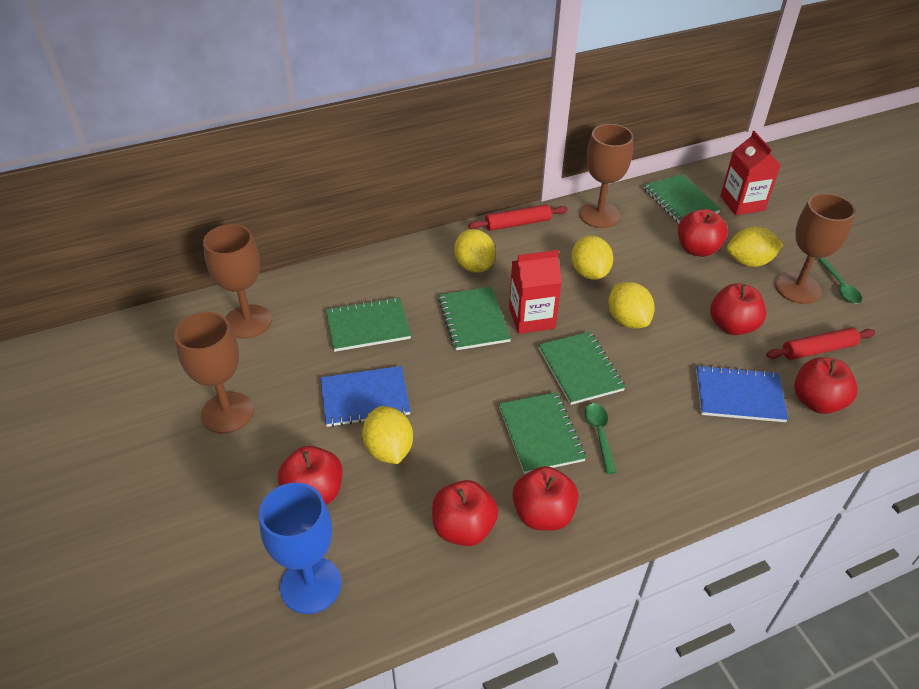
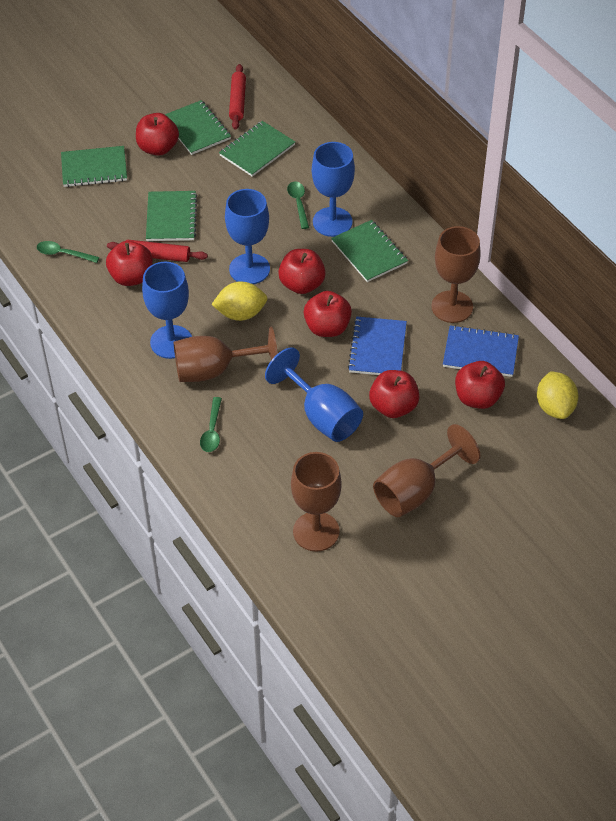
blue goblet: 1 -> 4
green spoon: 2 -> 3
red carton: 2 -> 0
yellow lemon: 5 -> 2

